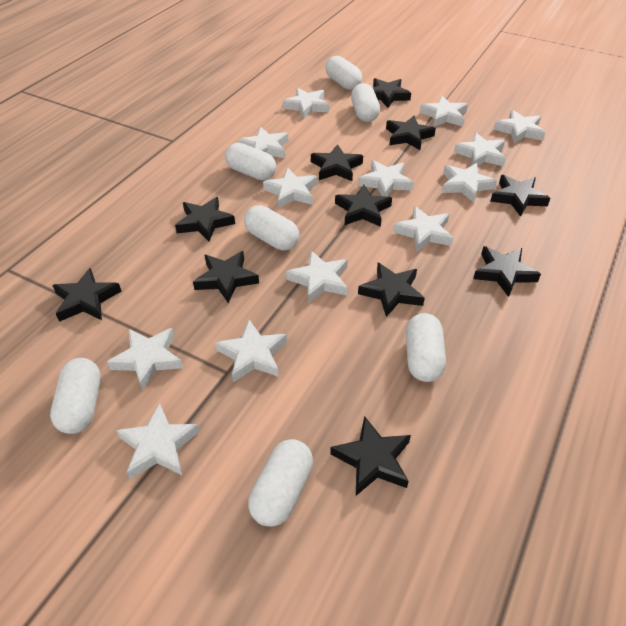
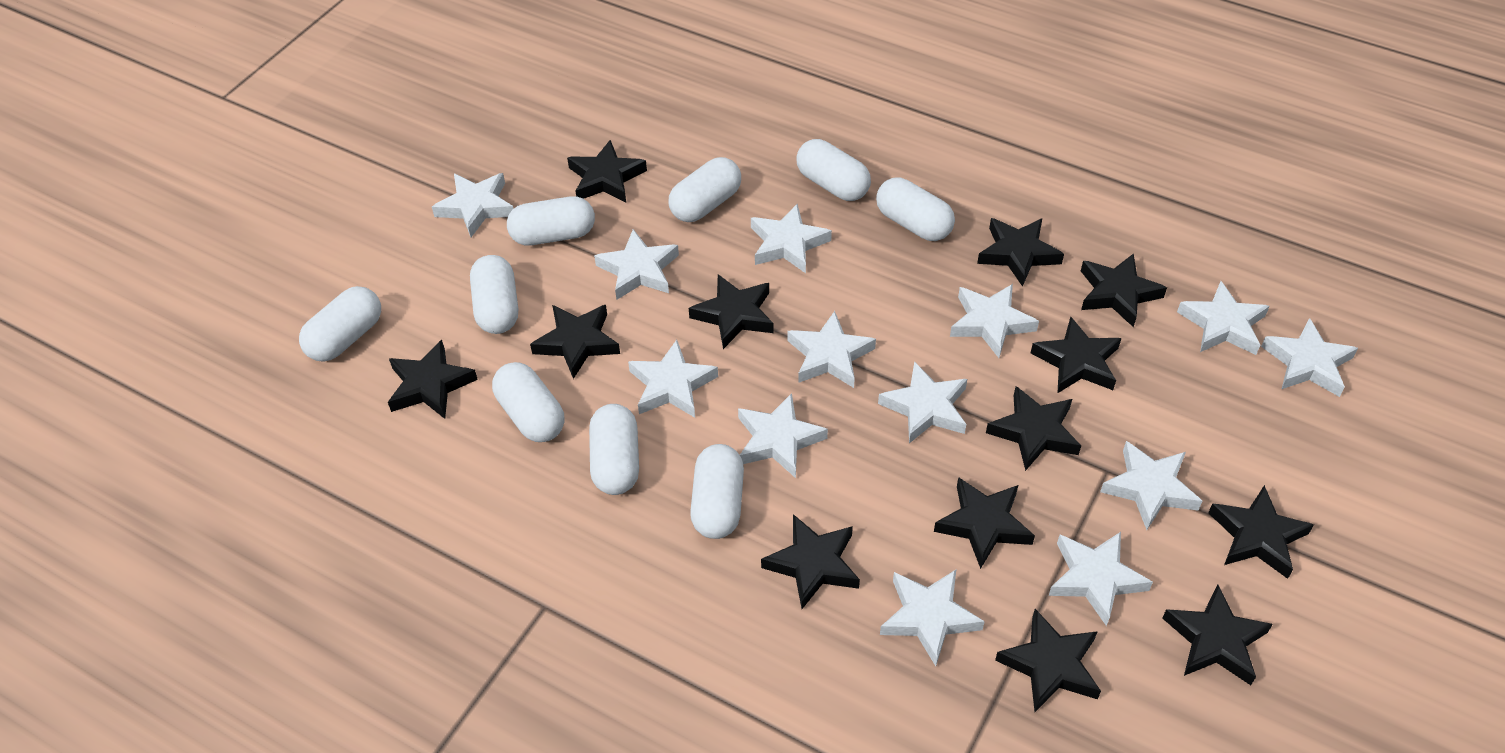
black star: 11 -> 13
white capsule: 7 -> 9

